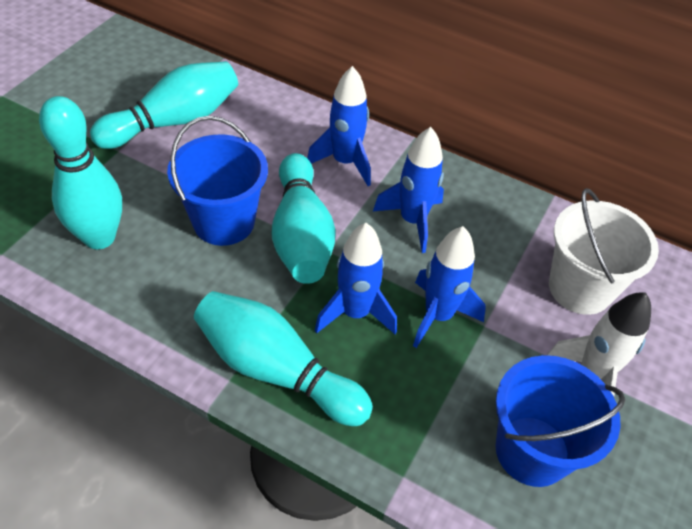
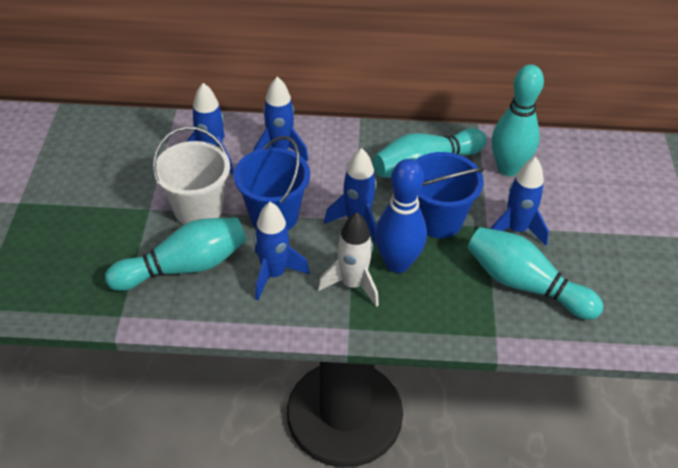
blue bowling pin: 0 -> 1
blue rocket: 4 -> 5

